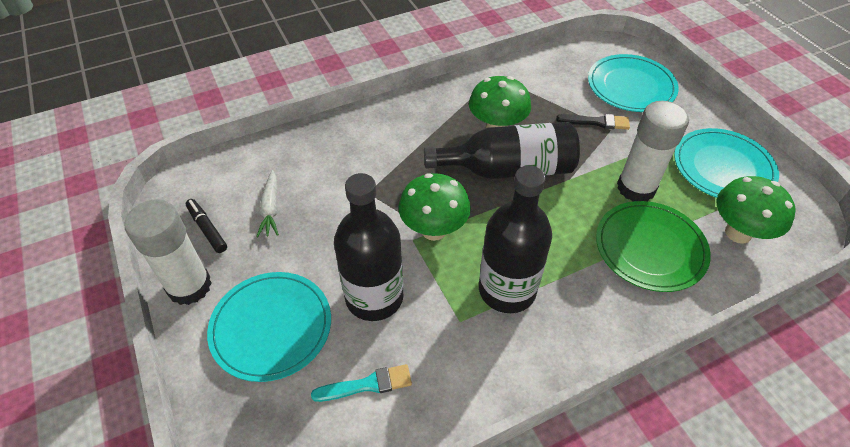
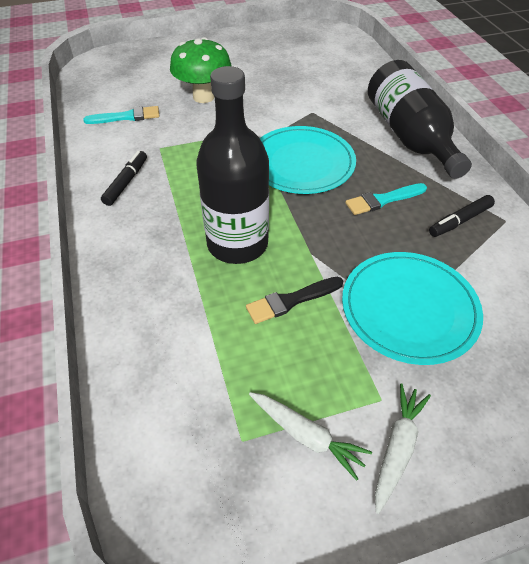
black bottle: 3 -> 2
black marker: 1 -> 2
green mushroom: 3 -> 1
green plate: 1 -> 0
turquoise brush: 1 -> 2
turquoise plate: 3 -> 2
white carrot: 1 -> 2
white glue stick: 2 -> 0

